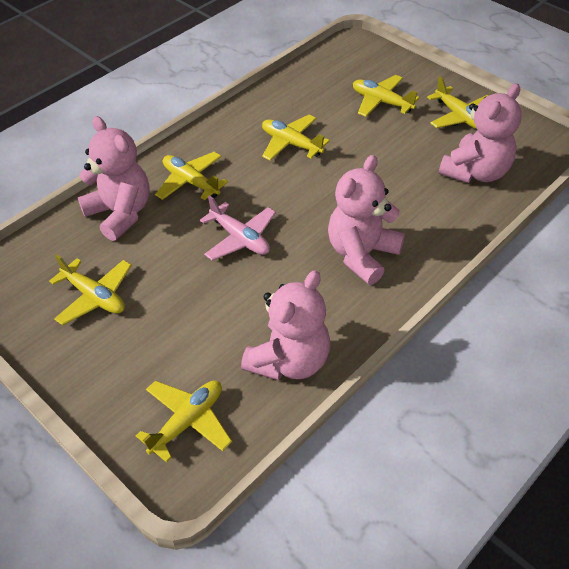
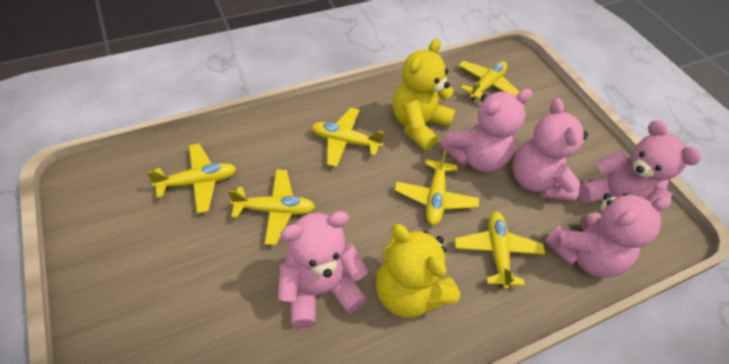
pink plane: 1 -> 0
pink teddy bear: 4 -> 5
yellow teddy bear: 0 -> 2

